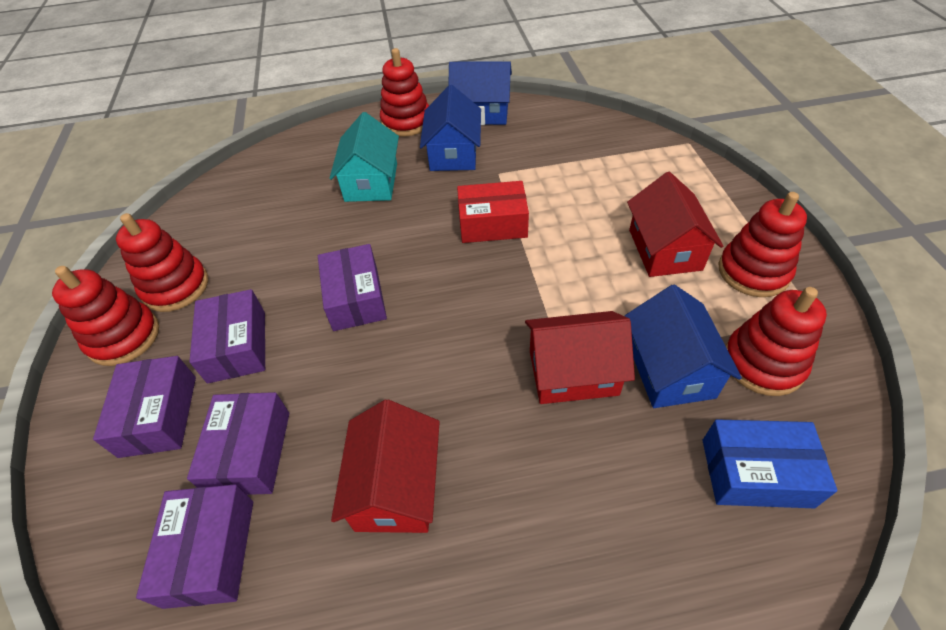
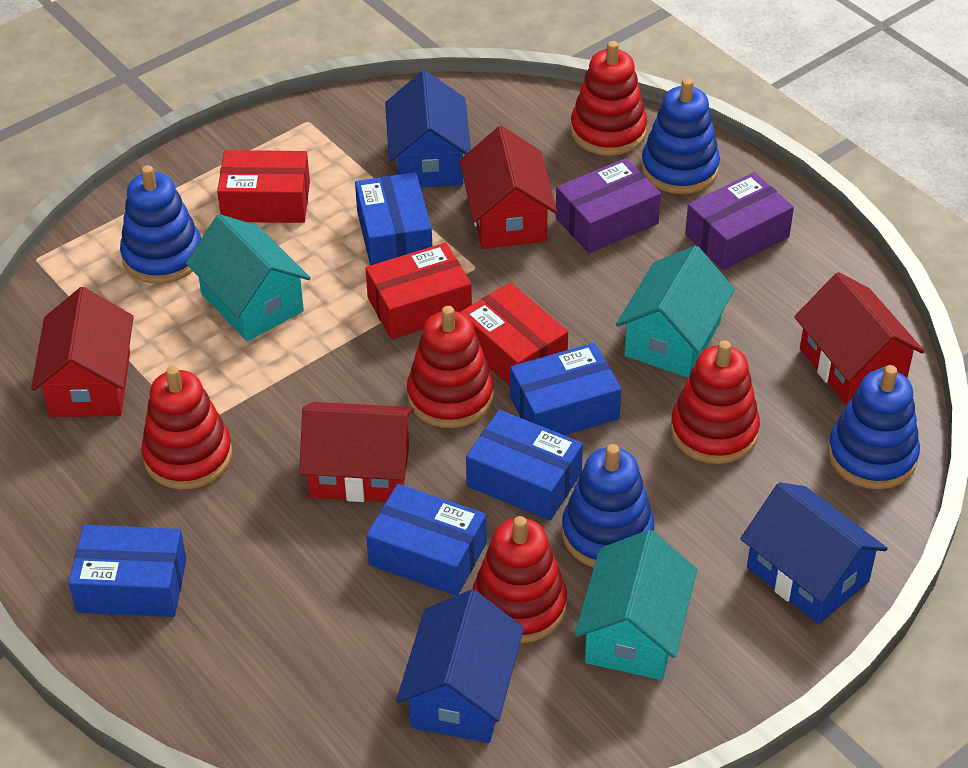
blue box: 1 -> 5
blue stacking toy: 0 -> 4
purple box: 5 -> 2
red box: 1 -> 3
red house: 3 -> 4
turquoise house: 1 -> 3

